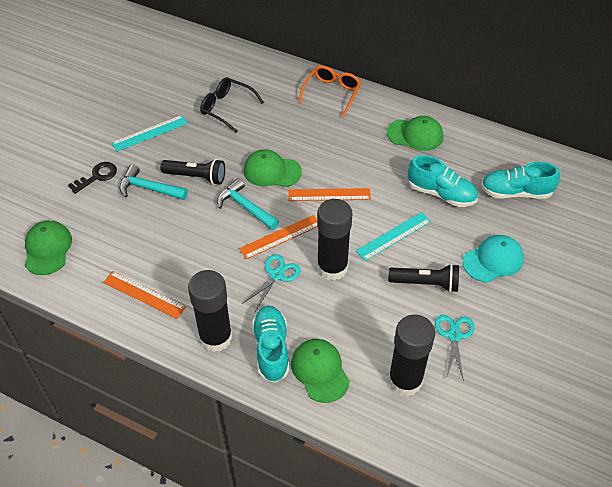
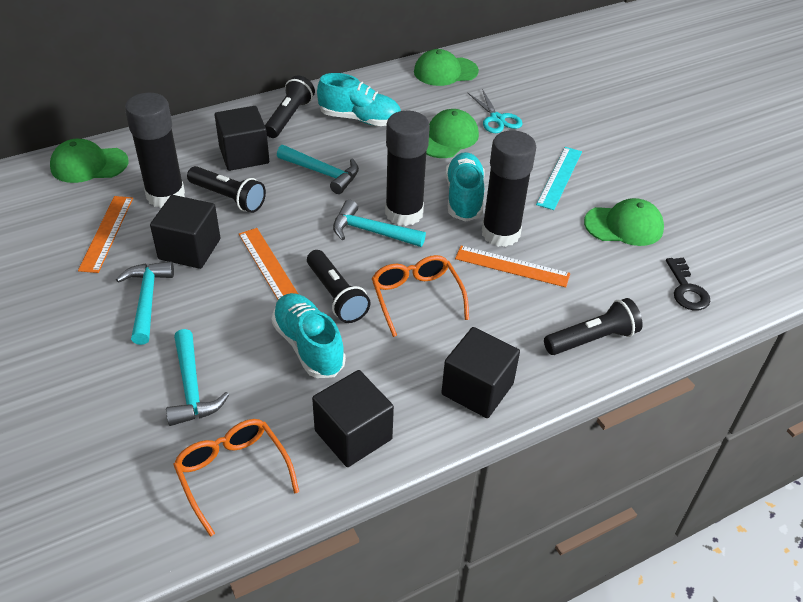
black cube: 0 -> 4
black flashlight: 2 -> 4
black glasses: 1 -> 0
orange glasses: 1 -> 2
turquoise cap: 1 -> 0
turquoise hammer: 2 -> 4
turquoise ruler: 2 -> 1
turquoise scissors: 2 -> 1

